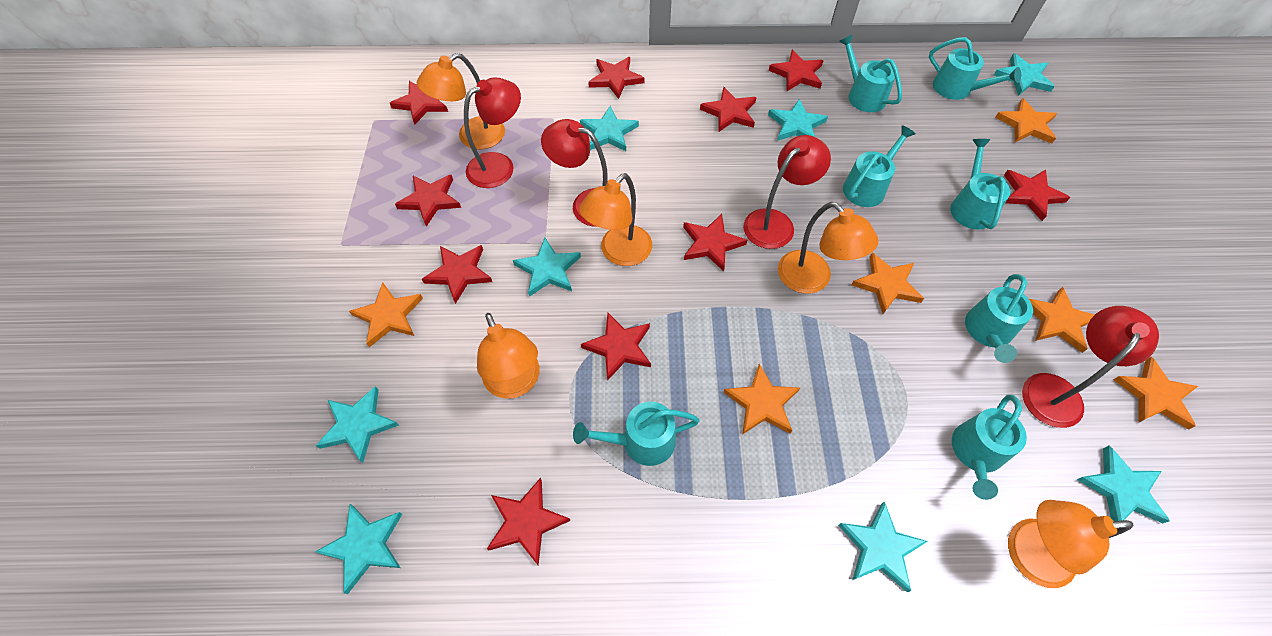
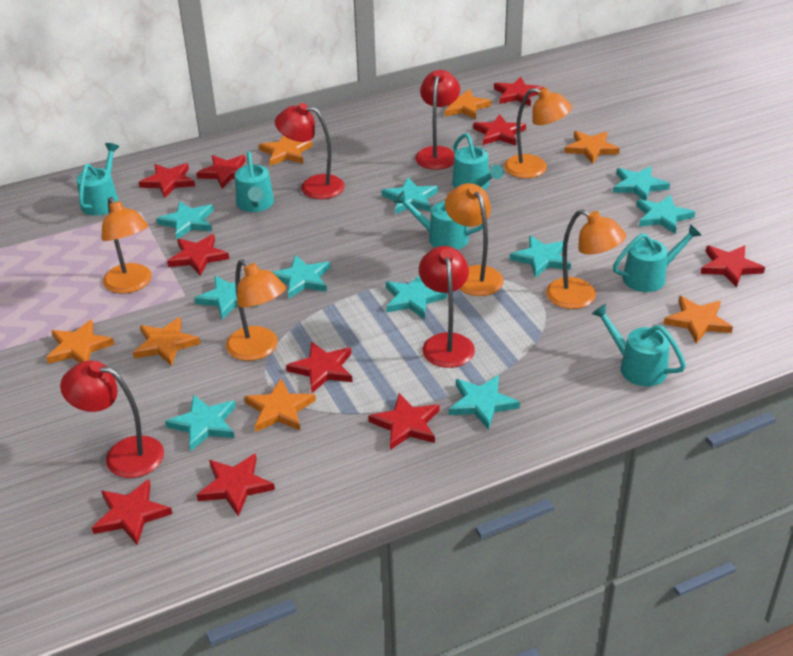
orange star: 6 -> 7
turquoise star: 8 -> 10
turquoise watering can: 7 -> 6

